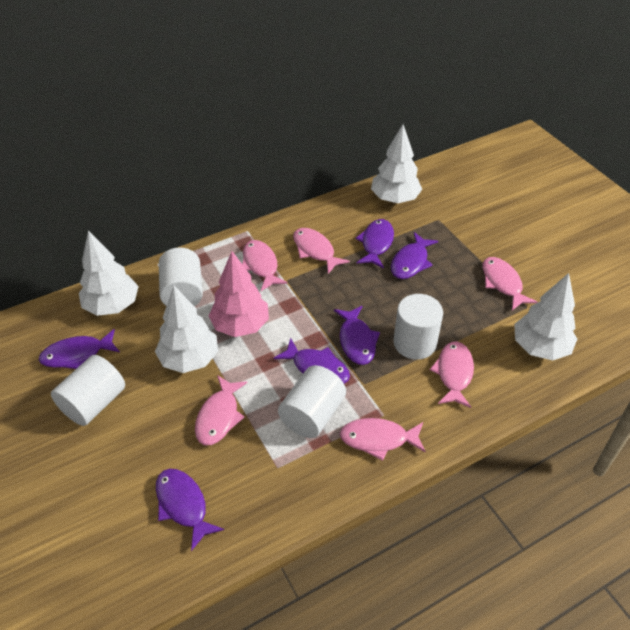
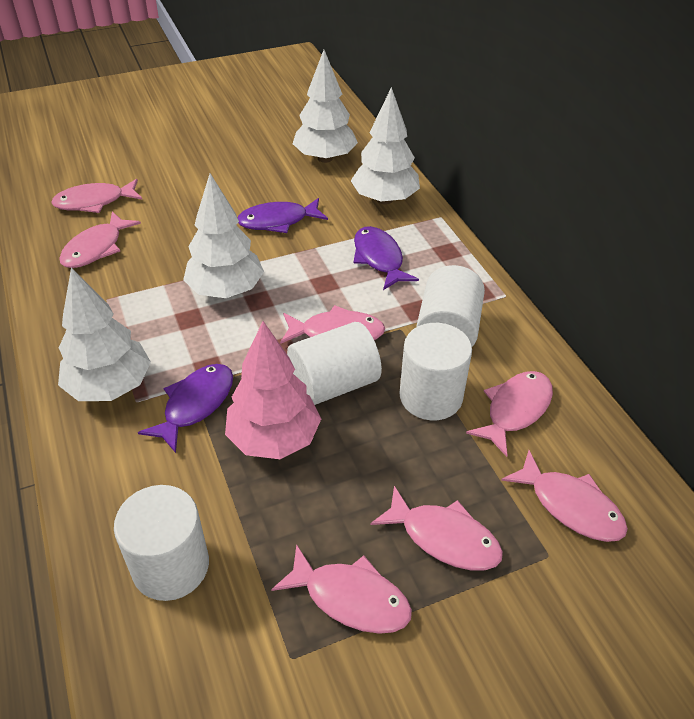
pink fish: 6 -> 7
purple fish: 6 -> 3

